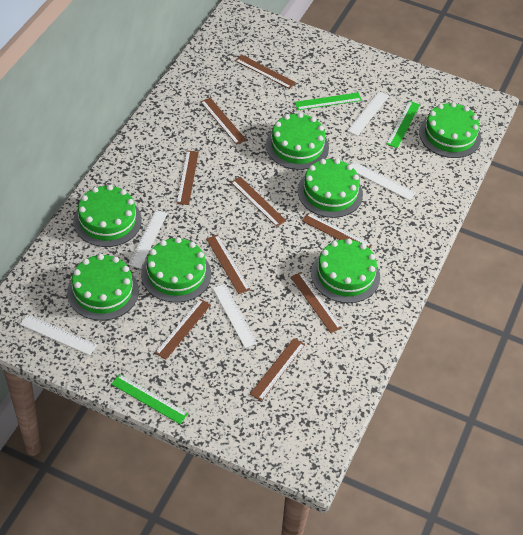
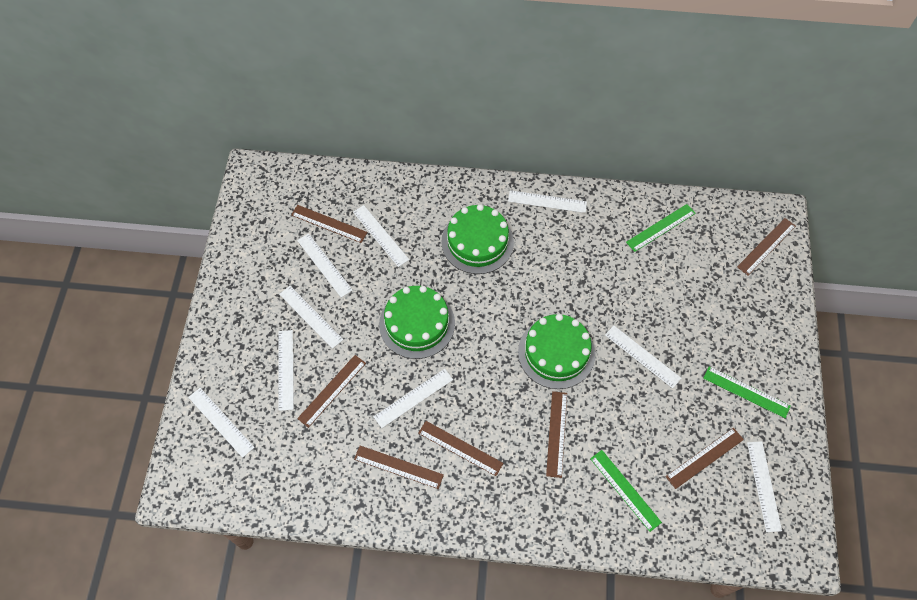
brown ruler: 9 -> 7
green cake: 7 -> 3
white ruler: 5 -> 9

